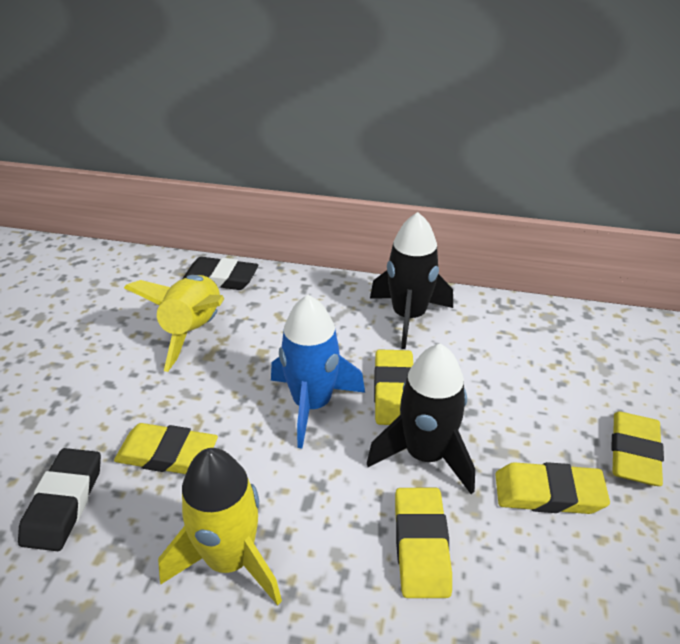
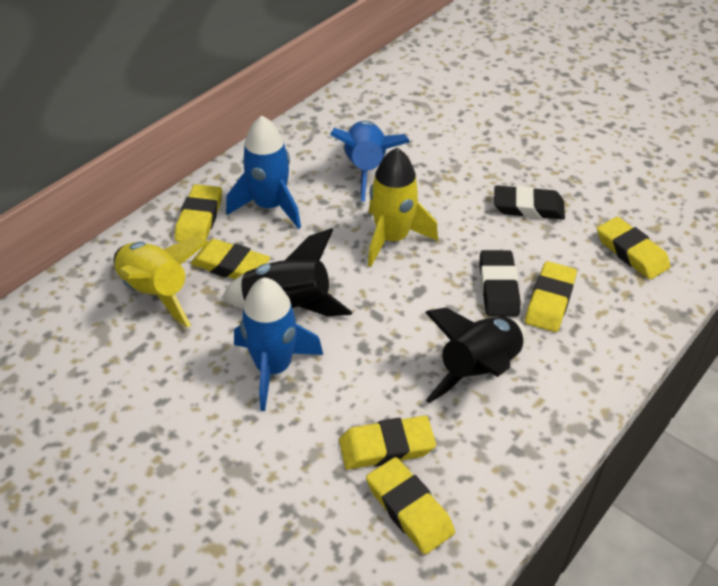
blue rocket: 1 -> 3
yellow eraser: 5 -> 6

